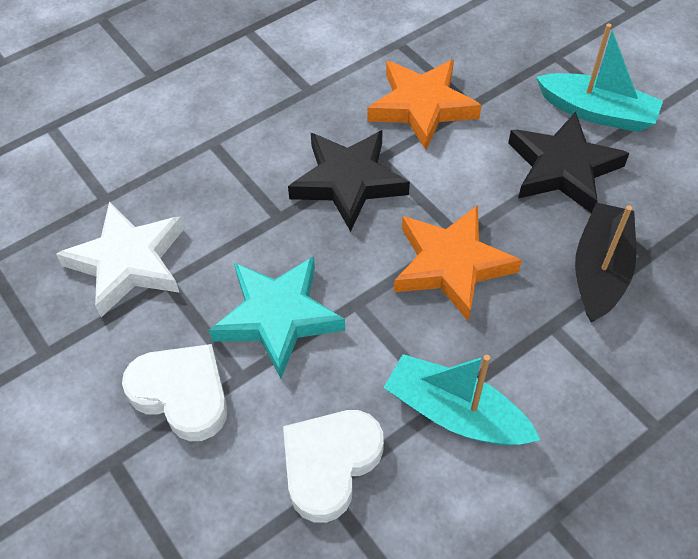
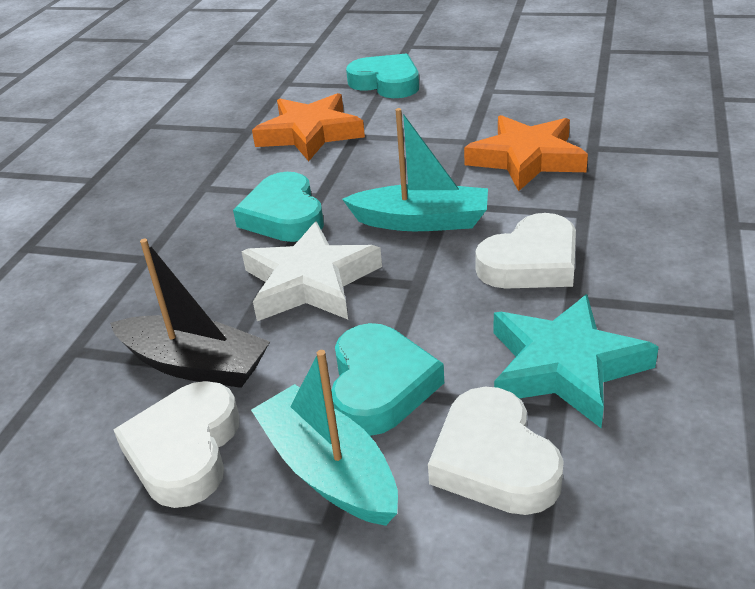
black star: 2 -> 0
turquoise heart: 0 -> 3
white heart: 2 -> 3

